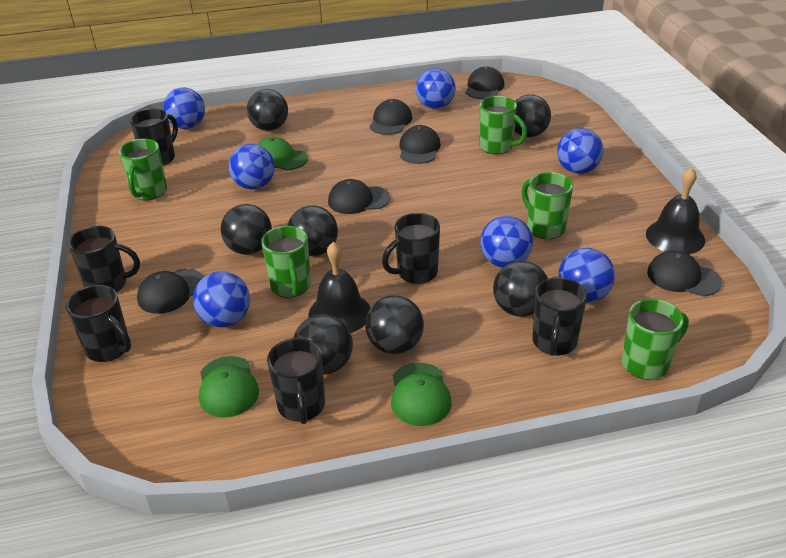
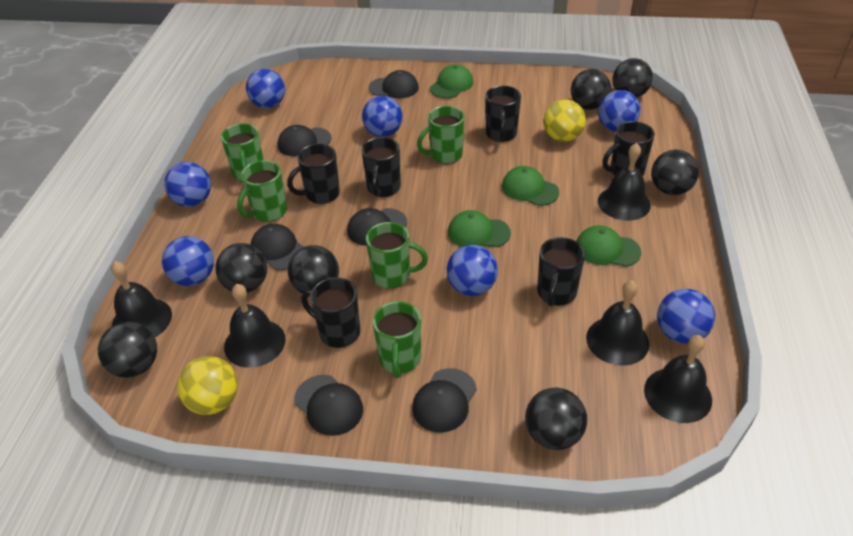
black bell: 2 -> 5
green cap: 3 -> 4
yellow ball: 0 -> 2

